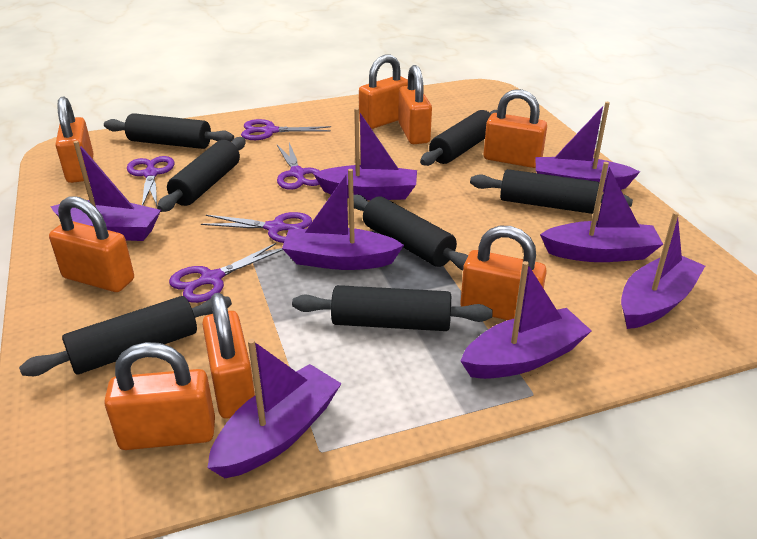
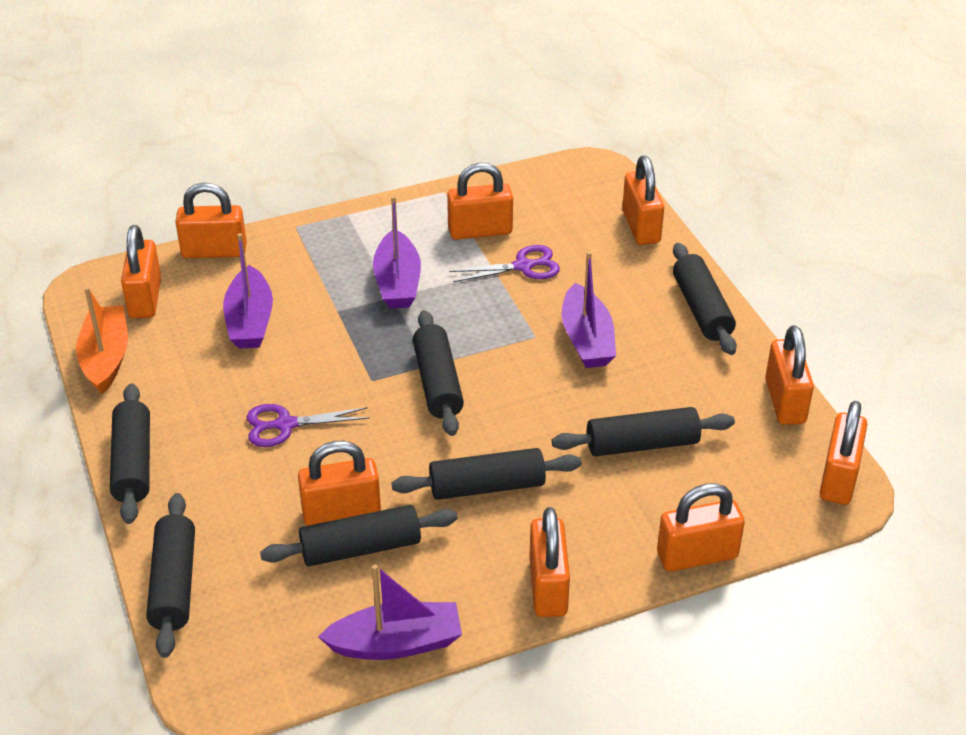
orange boat: 0 -> 1
orange padlock: 8 -> 9
purple boat: 8 -> 4
purple scissors: 5 -> 2

